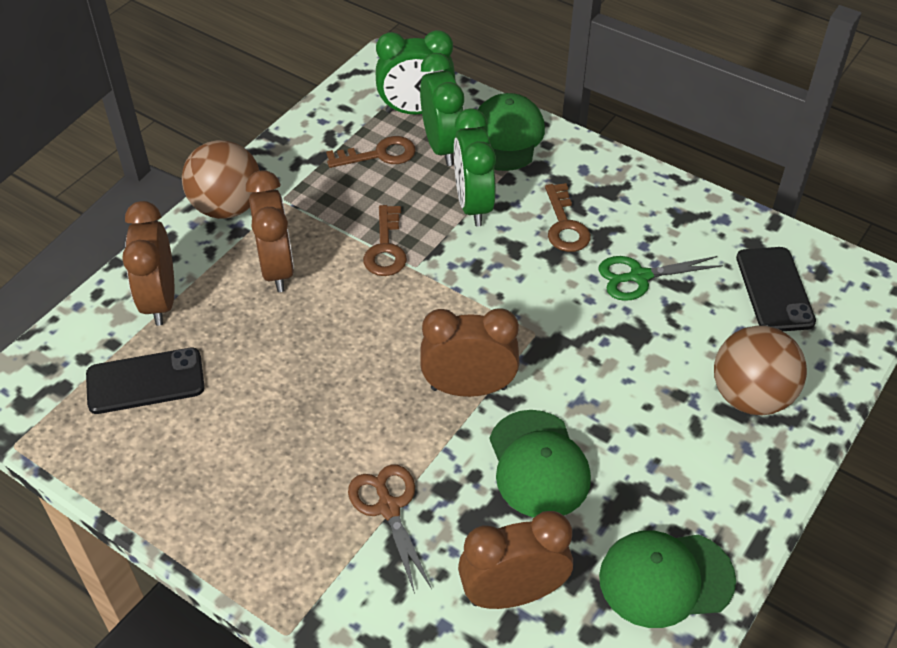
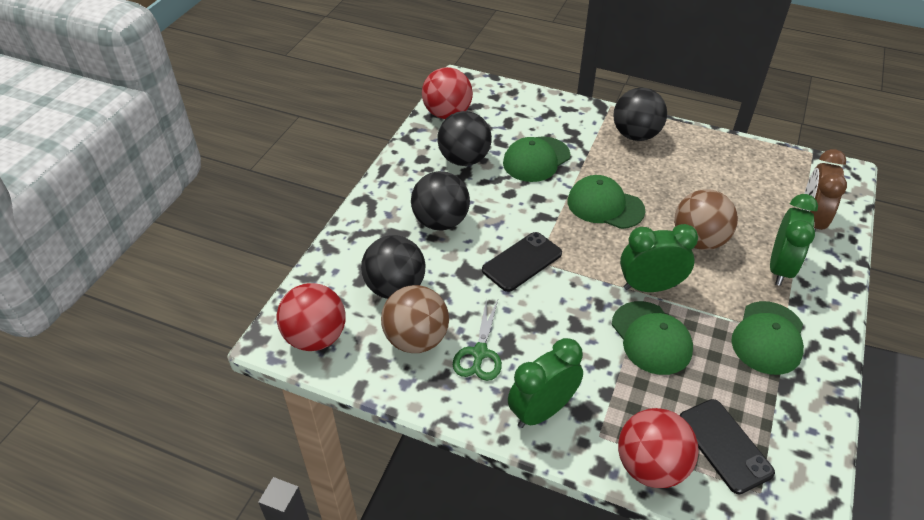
black ball: 0 -> 4
brown clock: 4 -> 1
brown key: 3 -> 0
brown scissors: 1 -> 0
green cap: 3 -> 4
red ball: 0 -> 3

